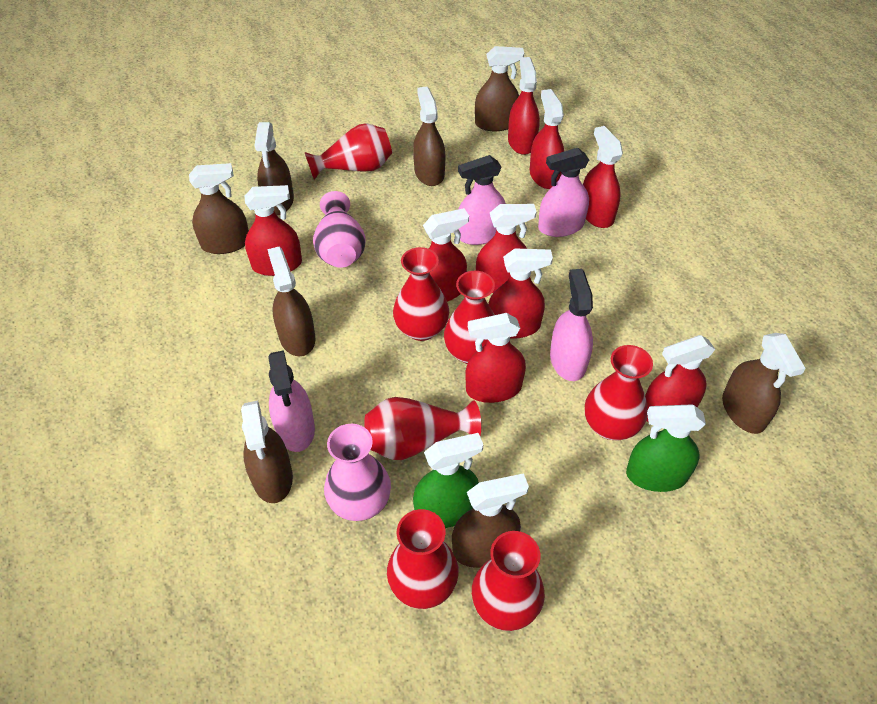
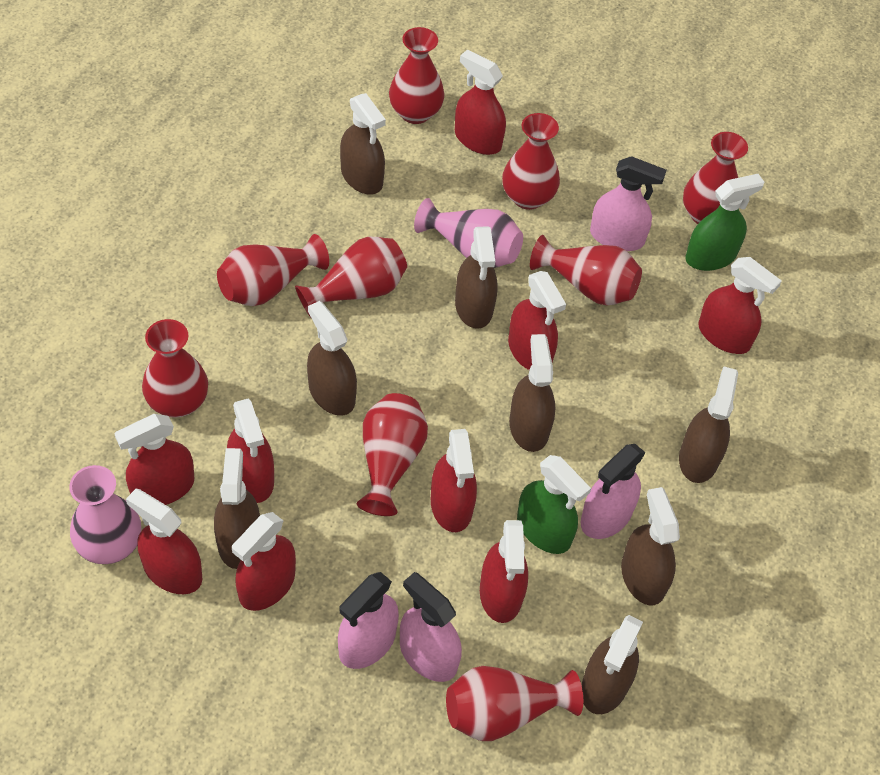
red vase: 7 -> 9

